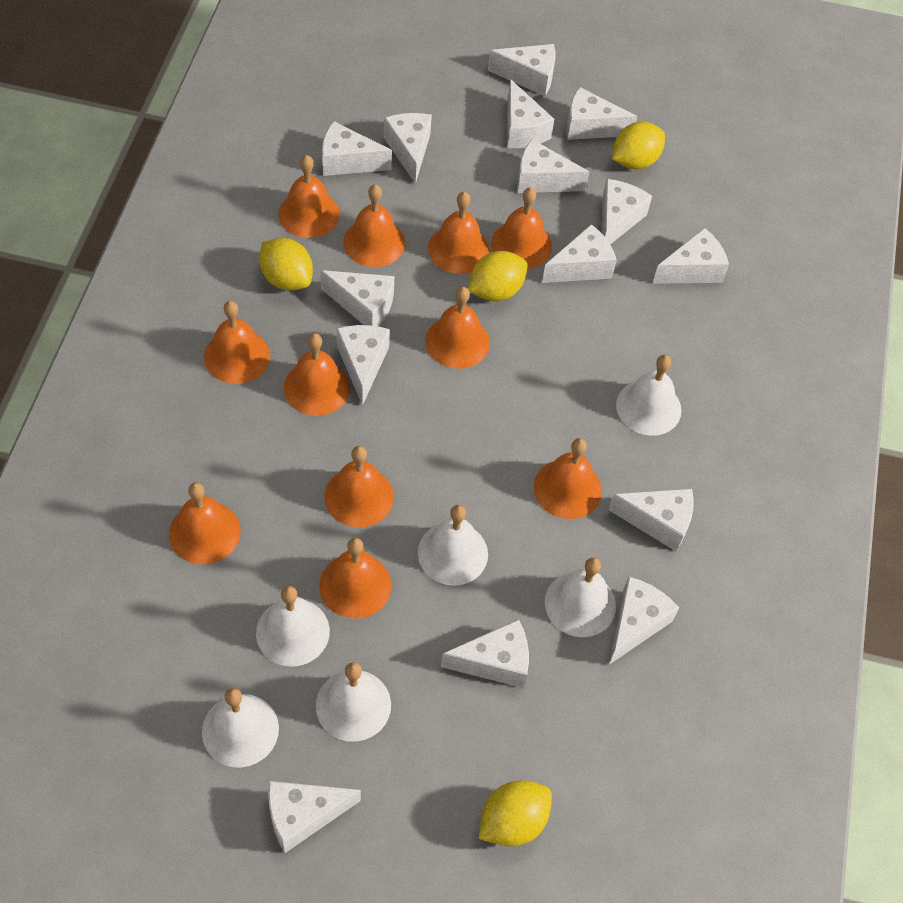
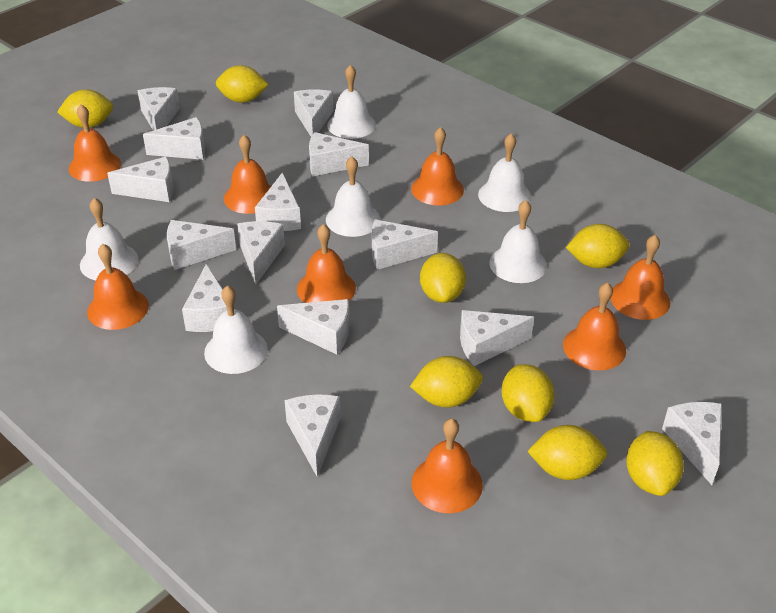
orange bell: 11 -> 8
white cheese: 15 -> 14
yellow lemon: 4 -> 8

